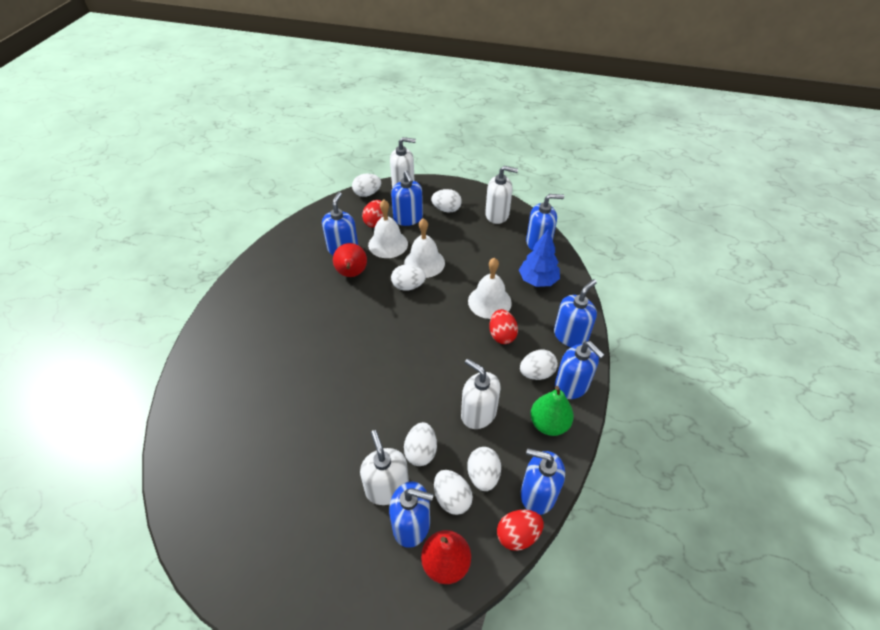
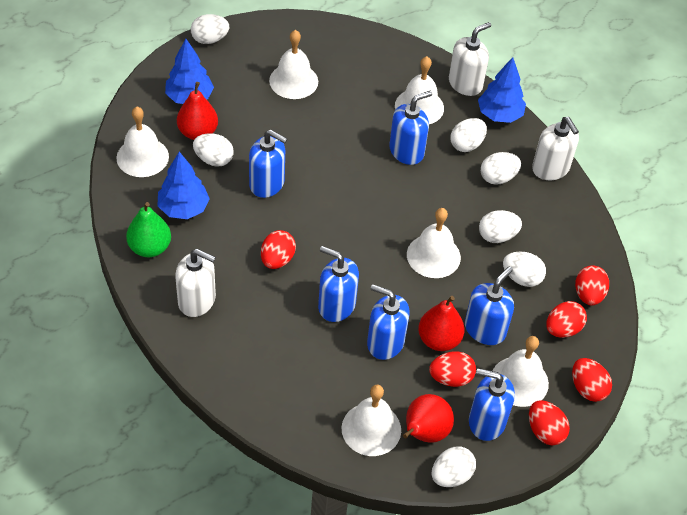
blue soap dispenser: 7 -> 6
blue tree: 1 -> 3
red egg: 3 -> 6
red pear: 2 -> 3
white bell: 3 -> 6
white soap dispenser: 4 -> 3

